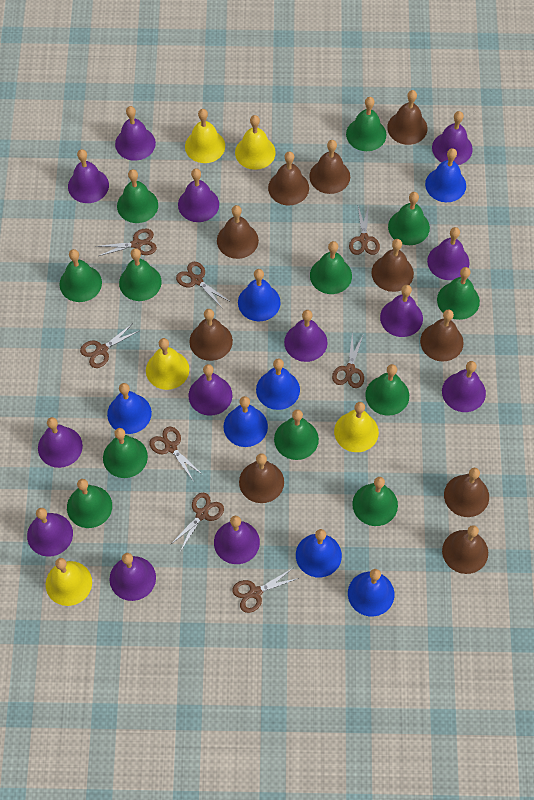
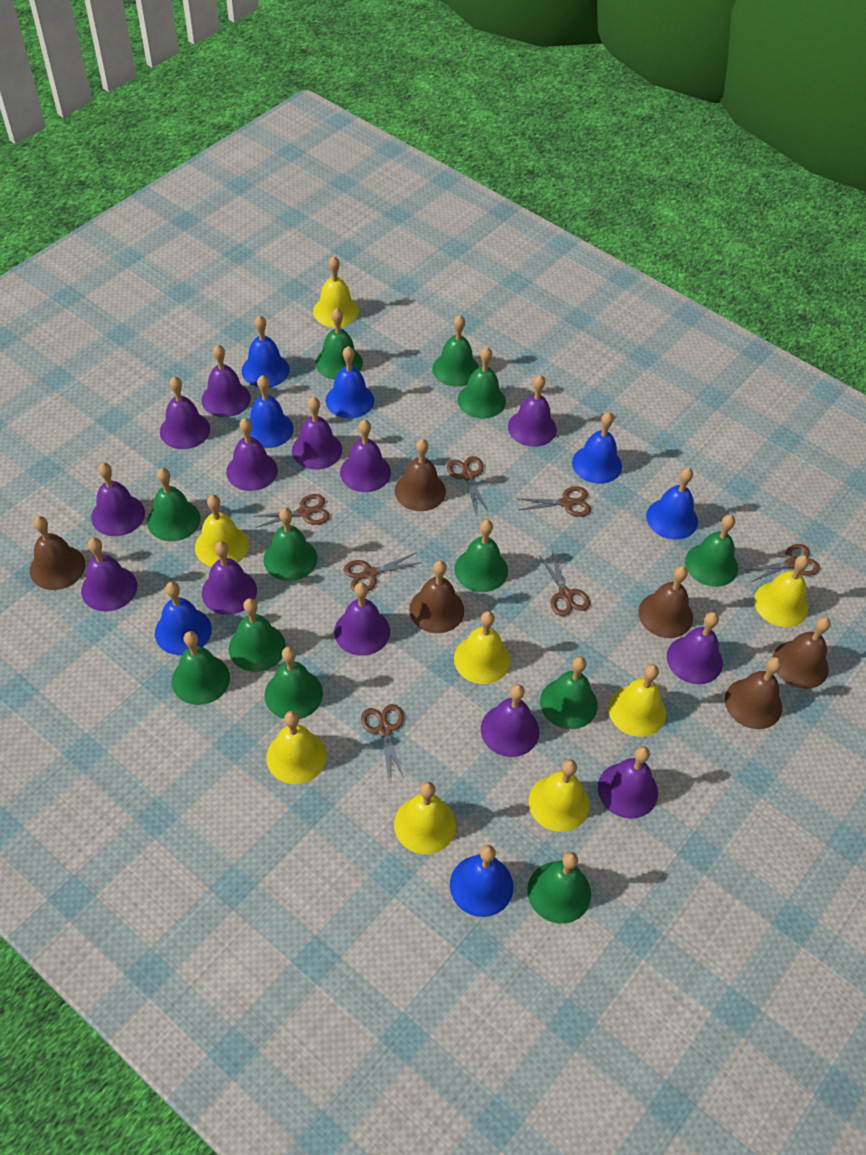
brown bell: 10 -> 6
brown scissors: 8 -> 7
yellow bell: 5 -> 8

